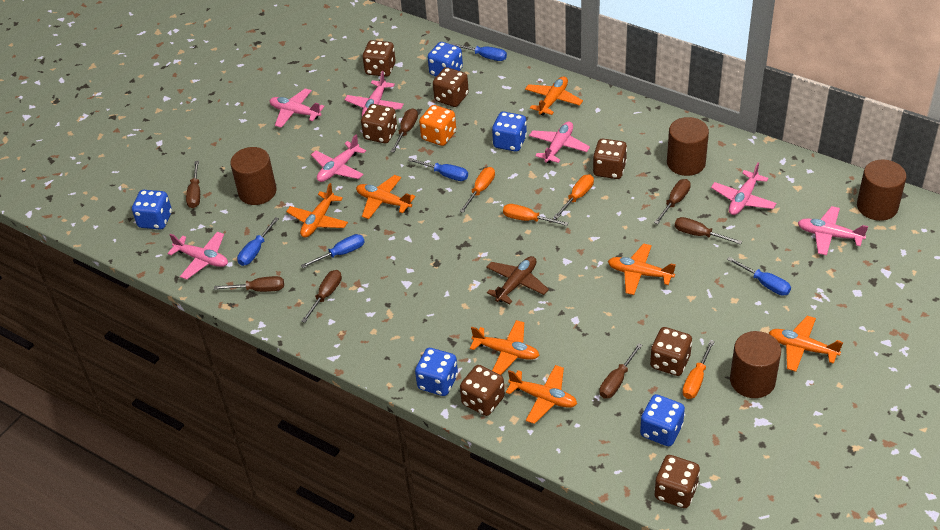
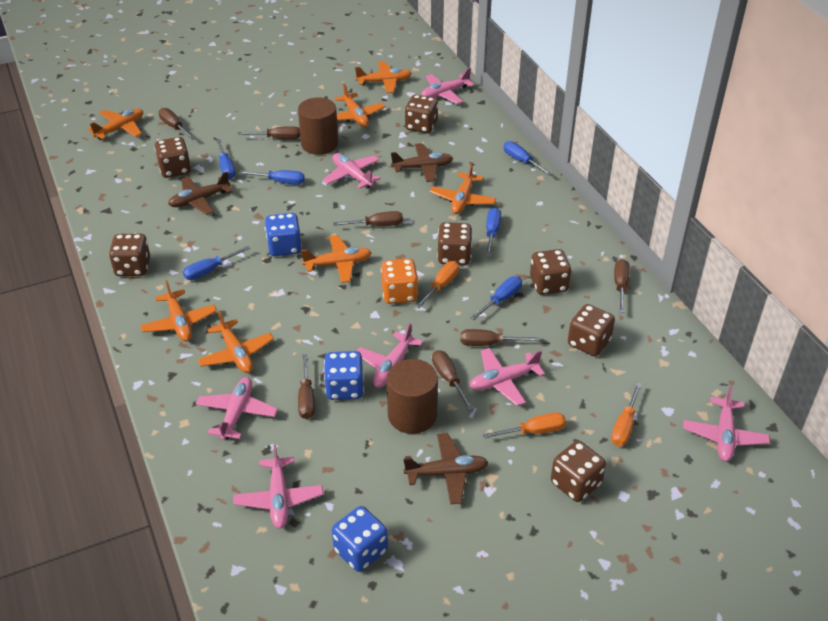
blue dice: 5 -> 3
blue screwdriver: 5 -> 6
brown cylinder: 4 -> 2
brown plane: 1 -> 3
orange screwdriver: 4 -> 3

